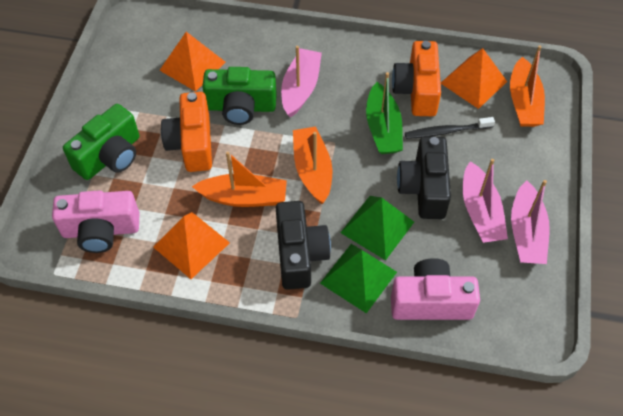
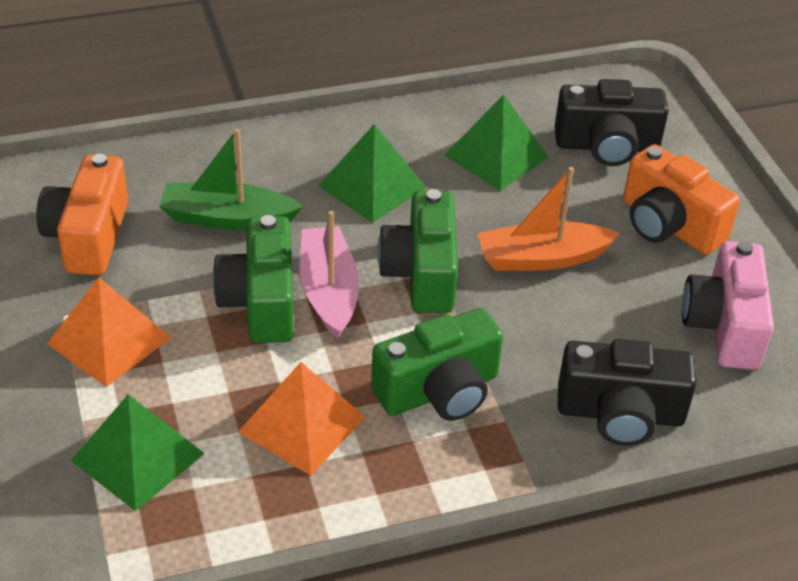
black toothbrush: 1 -> 0
green camera: 2 -> 3
green pyramid: 2 -> 3
orange boat: 3 -> 1
orange pyramid: 3 -> 2
pink boat: 3 -> 1
pink camera: 2 -> 1

